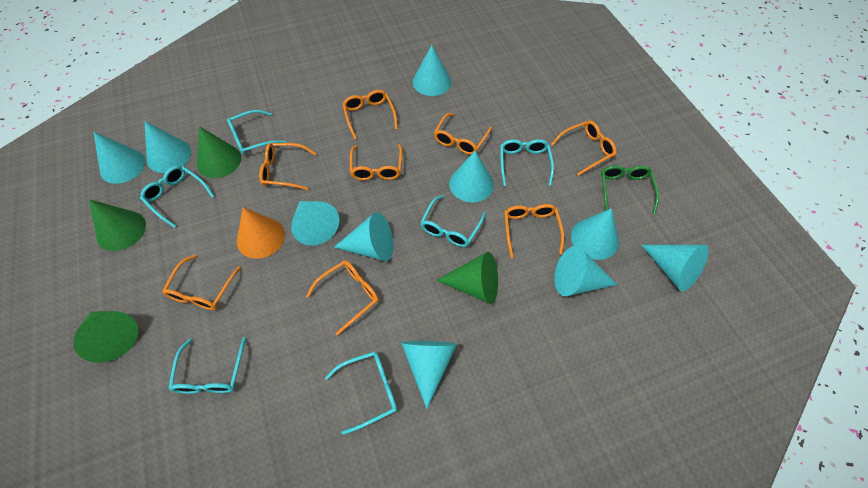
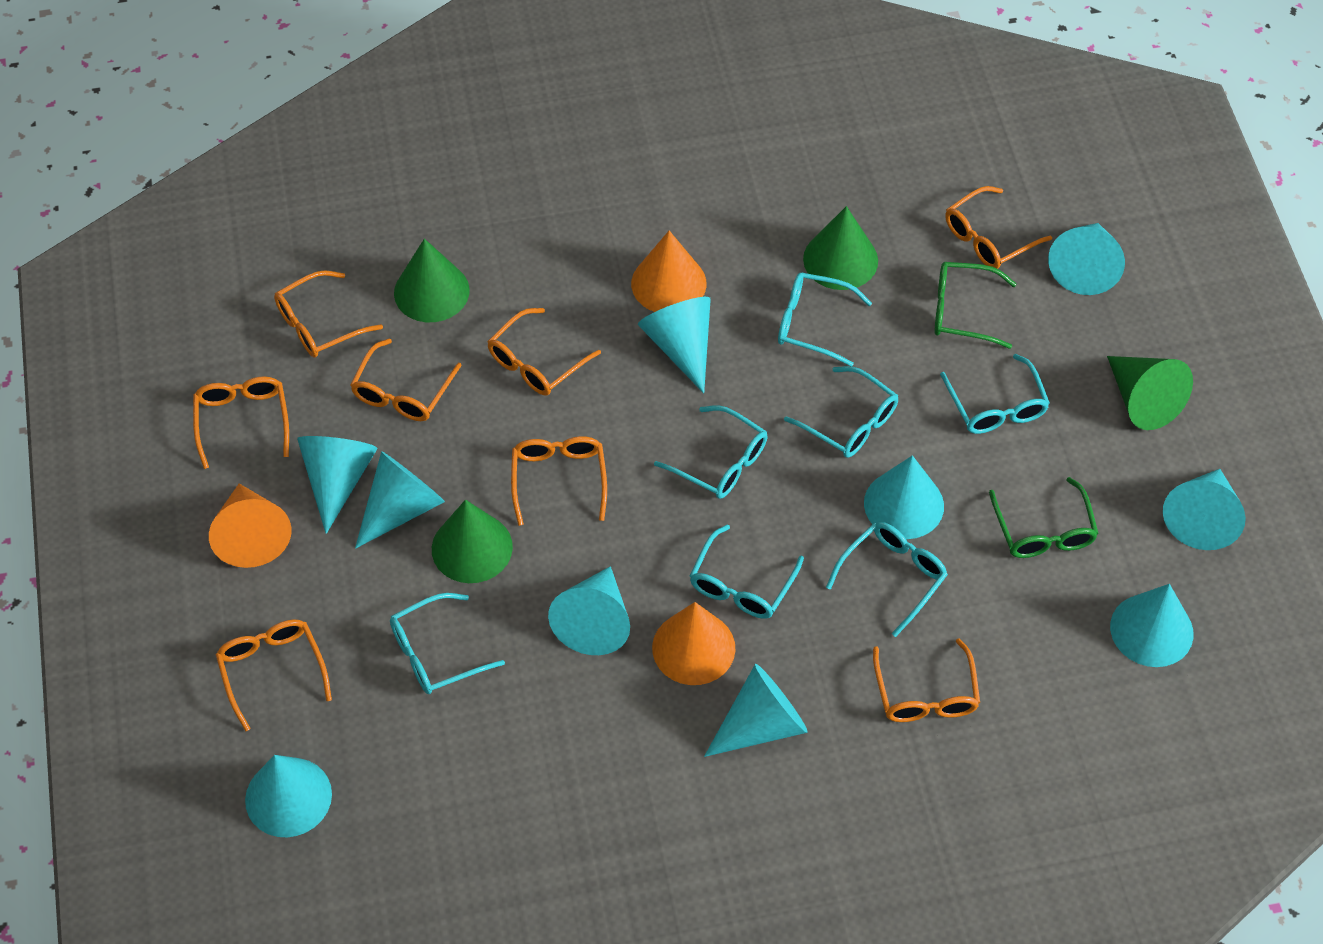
green glasses: 1 -> 2
orange cone: 1 -> 3
turquoise glasses: 6 -> 7

